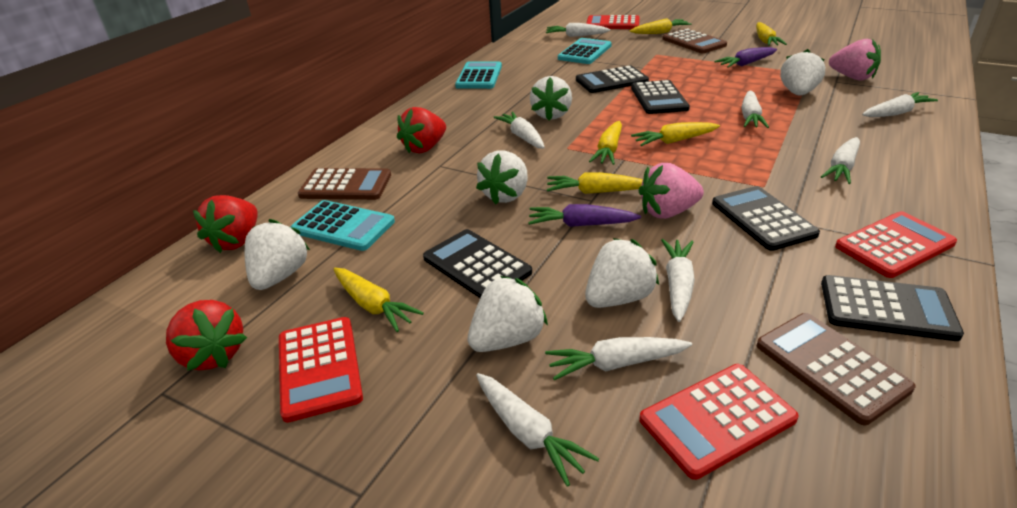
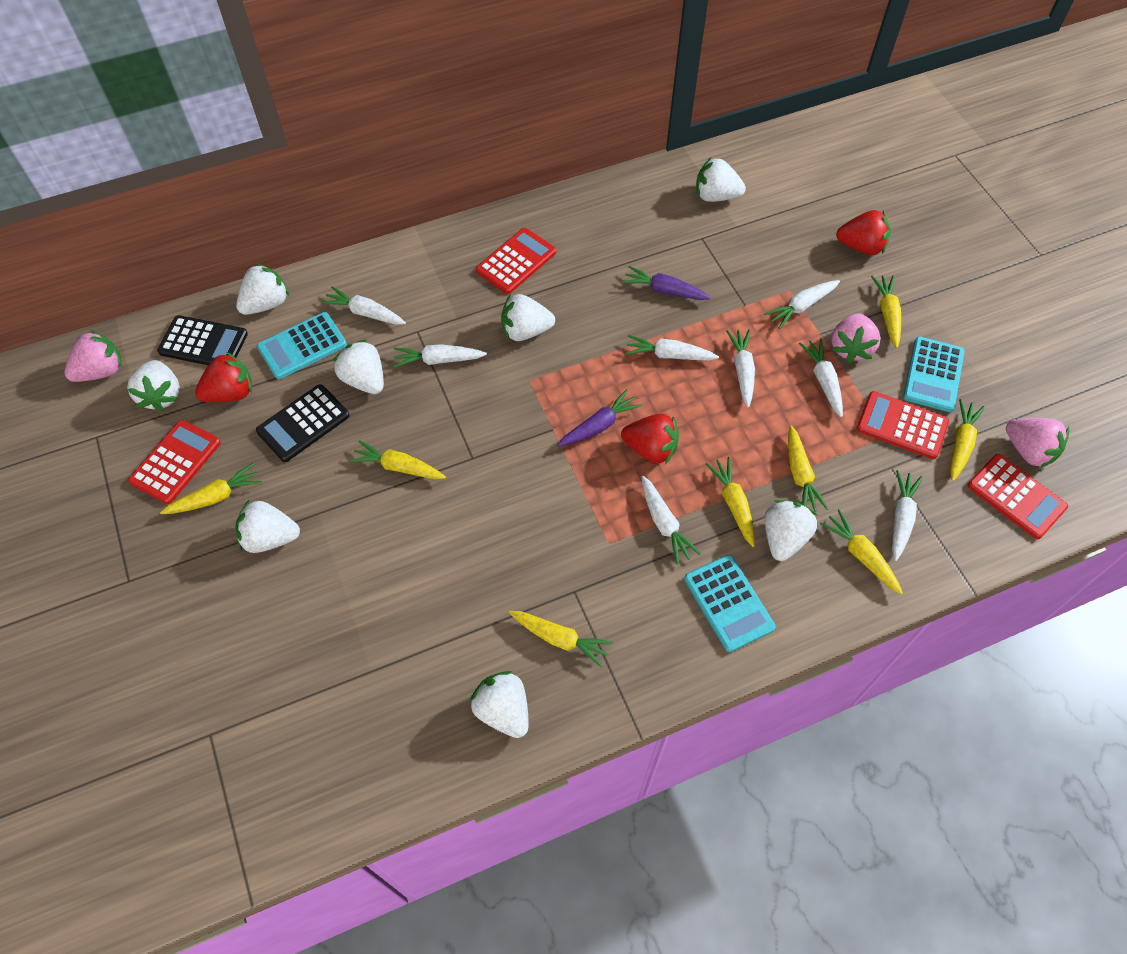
black calculator: 5 -> 2
brown calculator: 3 -> 0
pink strawberry: 2 -> 3
white strawberry: 6 -> 8
yellow carrot: 6 -> 8

